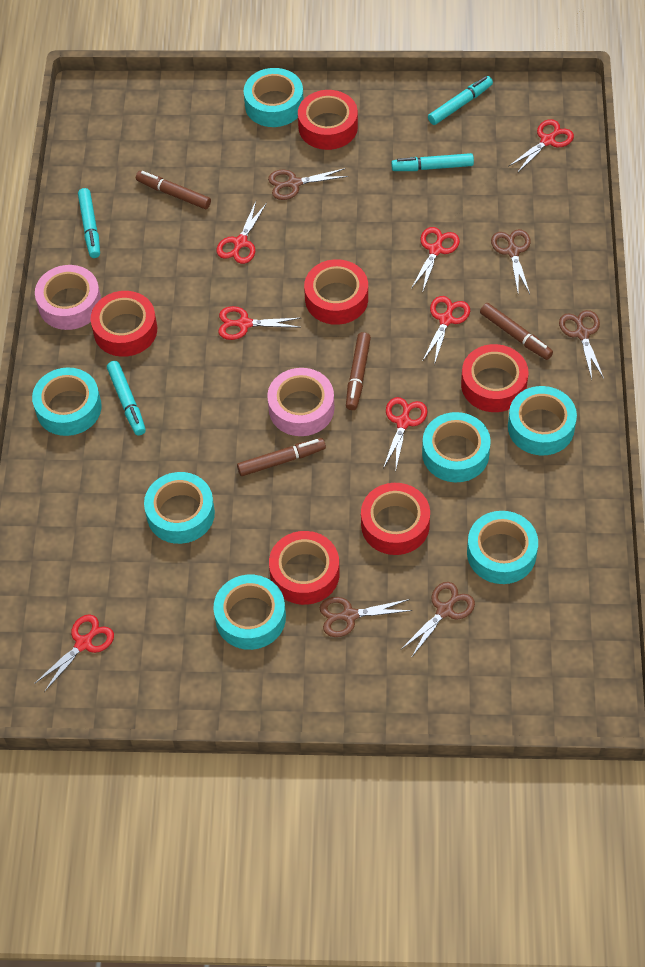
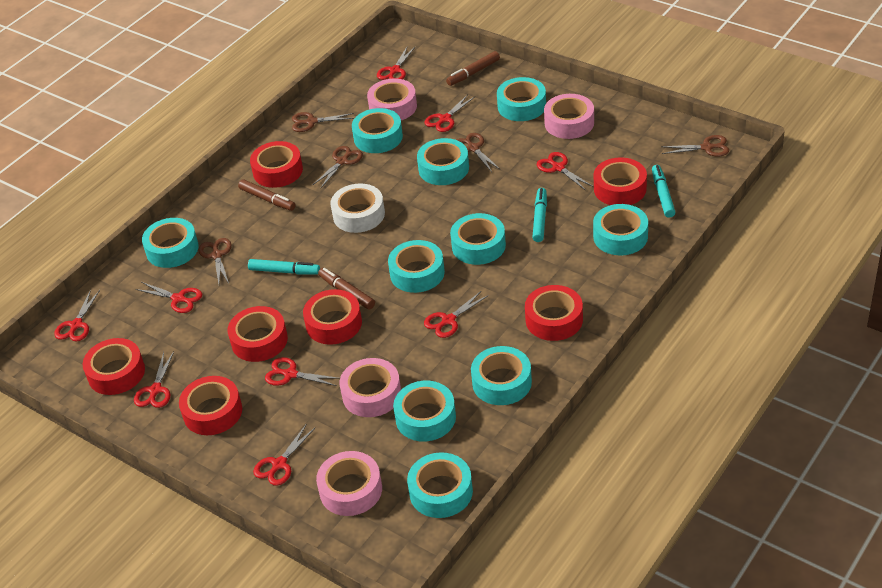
brown marker: 4 -> 3
pink tape: 2 -> 4
red scissors: 7 -> 9
red tape: 6 -> 7
turquoise marker: 4 -> 3
turquoise tape: 7 -> 10
white tape: 0 -> 1

